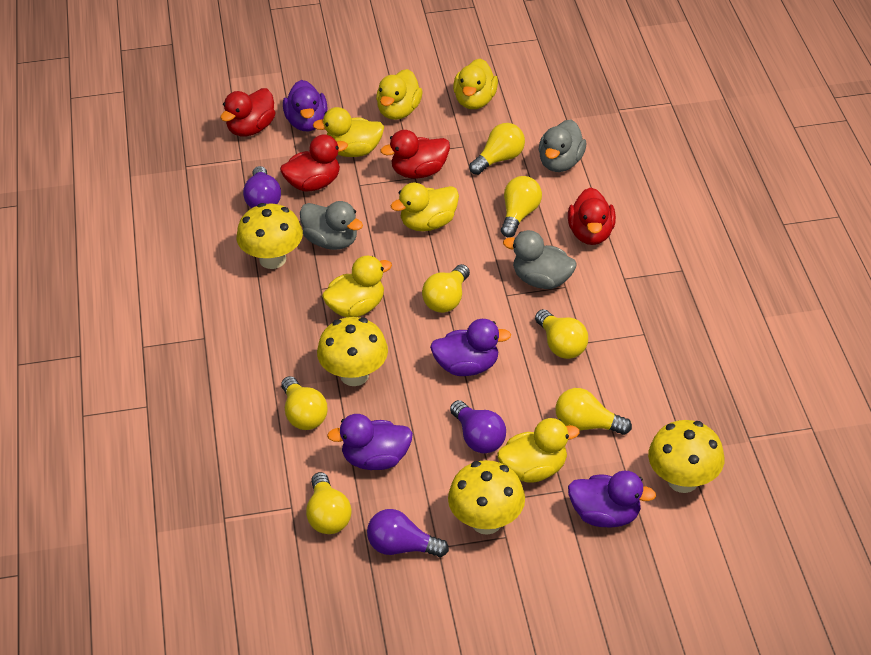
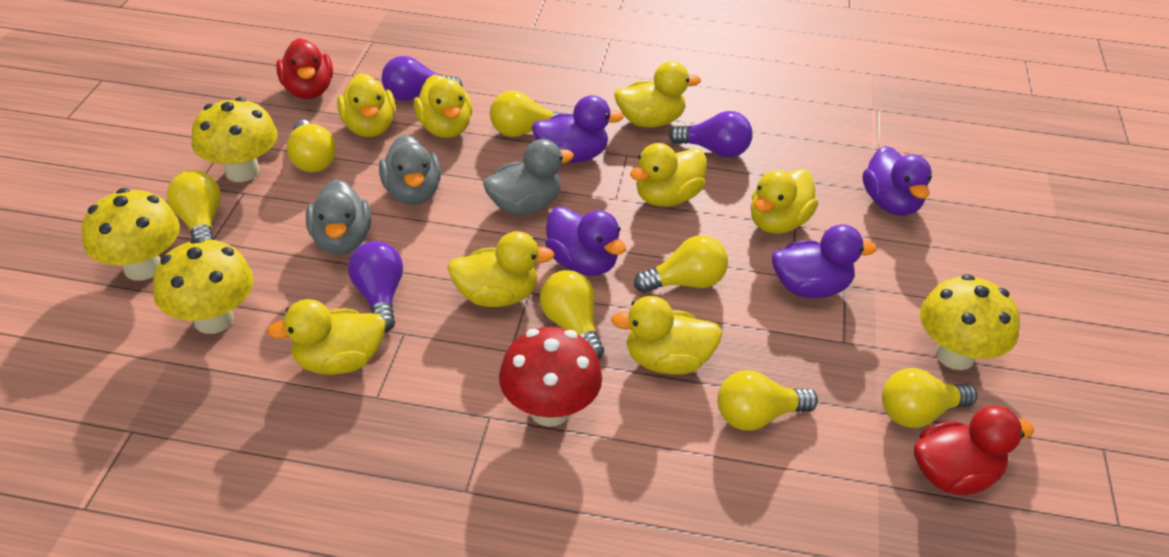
red duck: 4 -> 2
red mushroom: 0 -> 1
yellow duck: 6 -> 8

